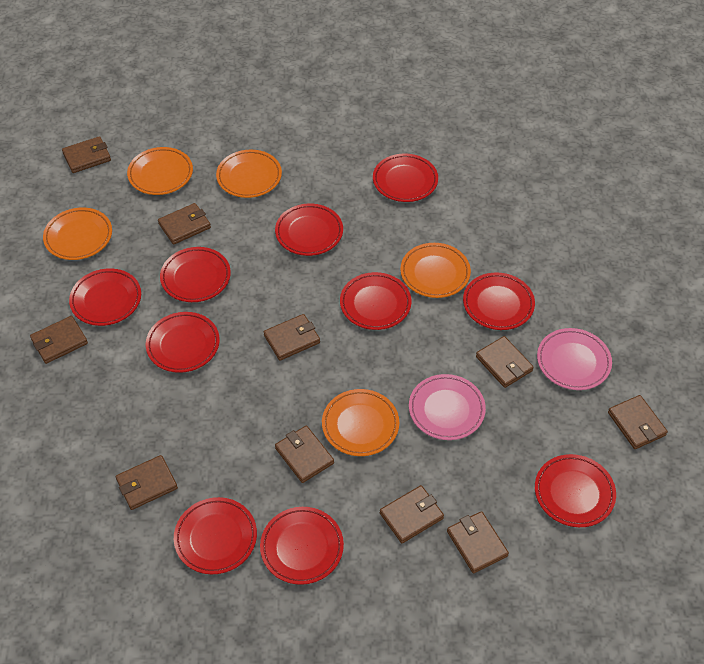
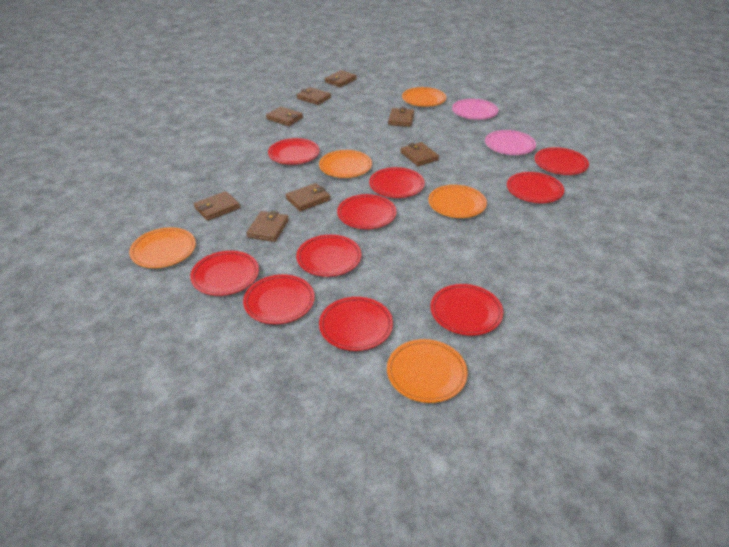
brown wallet: 10 -> 8

